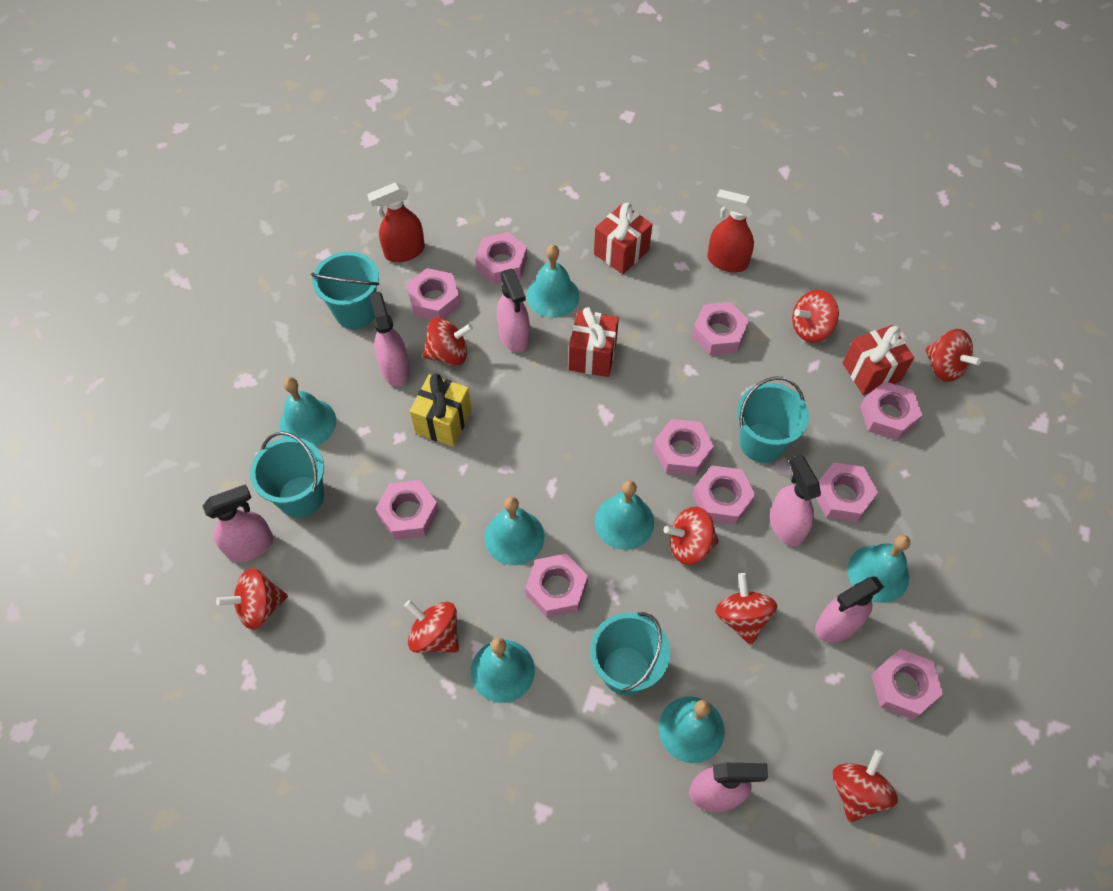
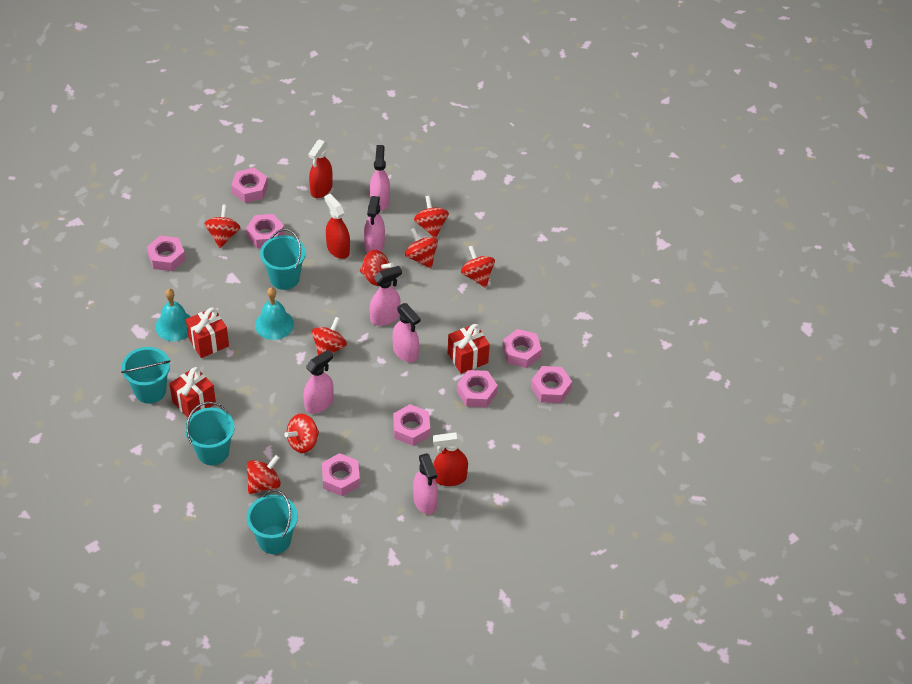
pink nut: 10 -> 8
red spray bottle: 2 -> 3
turquoise bell: 7 -> 2
yellow gift: 1 -> 0

